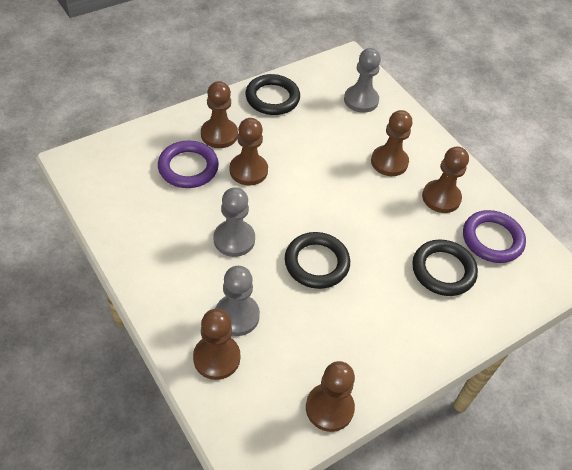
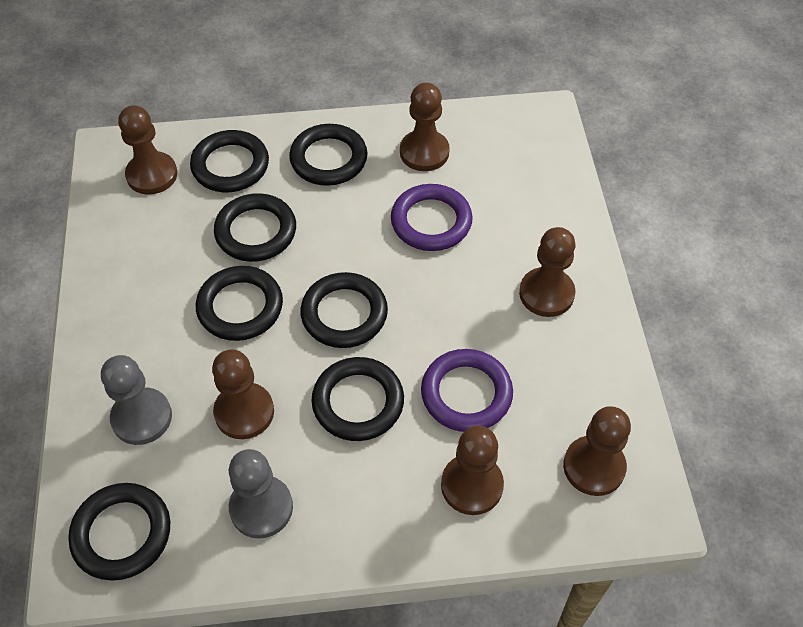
black ring: 3 -> 7
grey pawn: 3 -> 2

